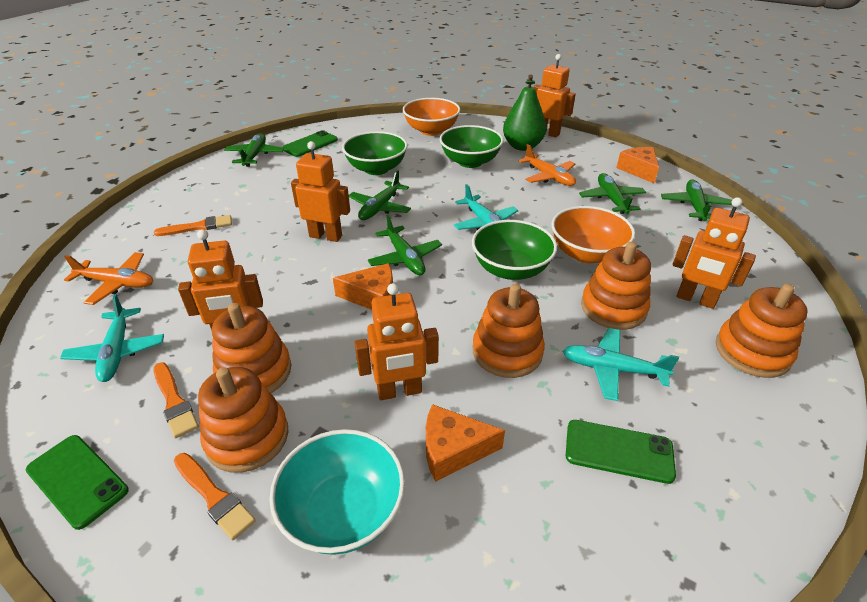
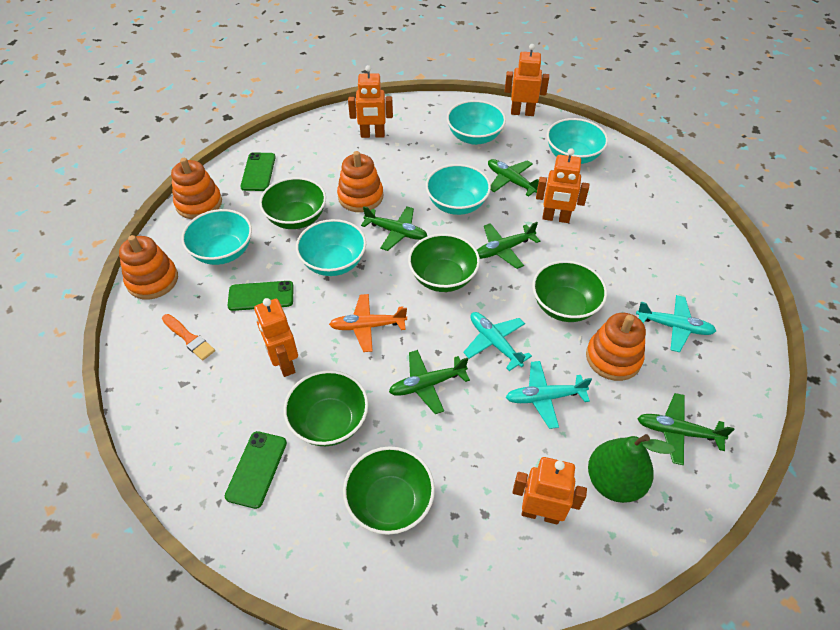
green bowl: 3 -> 5
orange bowl: 2 -> 0
orange brush: 3 -> 1
orange cheese: 3 -> 0
orange plane: 2 -> 1
orange stacking toy: 5 -> 4
turquoise bowl: 1 -> 5

